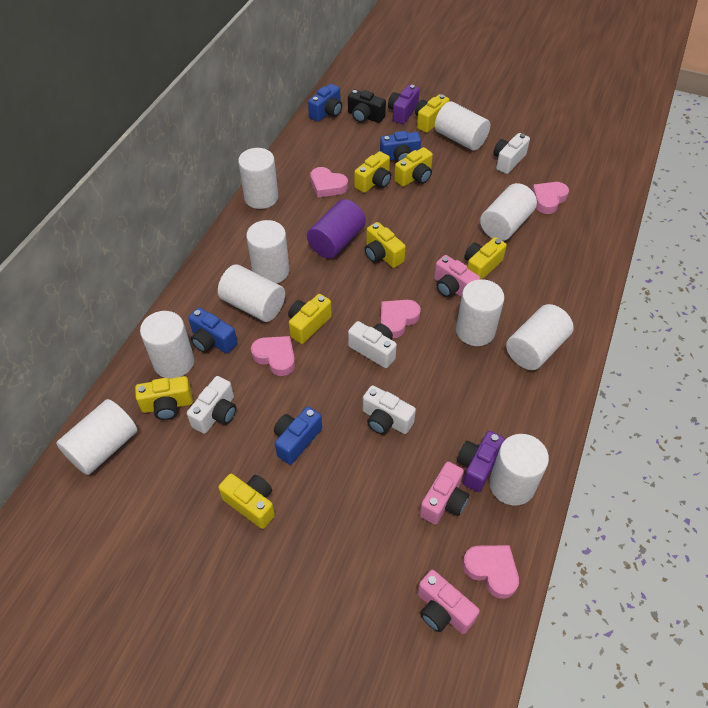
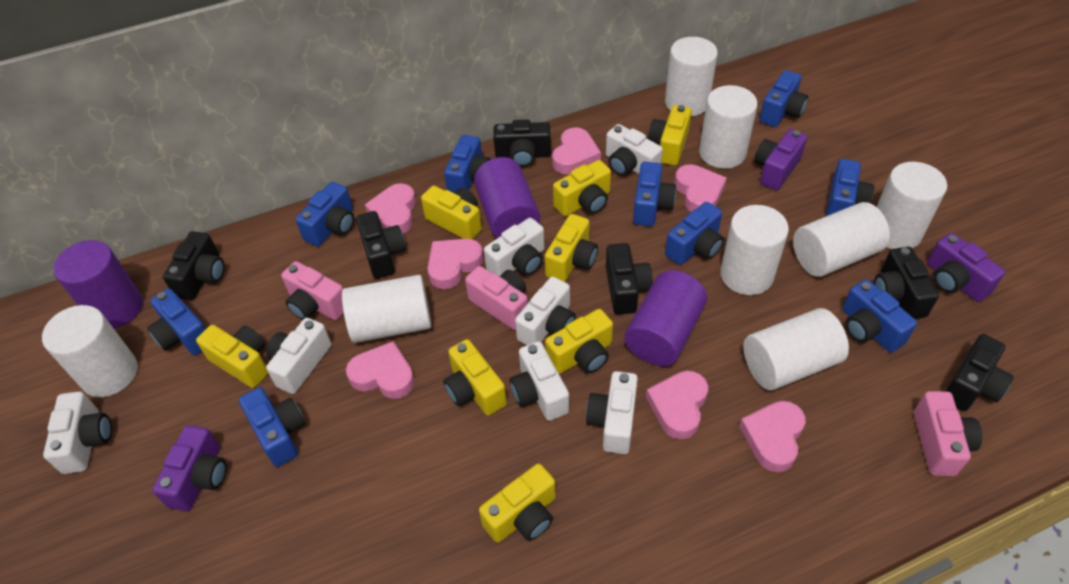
black camera: 1 -> 6
blue camera: 4 -> 9
pink heart: 5 -> 7
purple camera: 2 -> 3
purple cylinder: 1 -> 3
white camera: 4 -> 7
white cylinder: 10 -> 8

